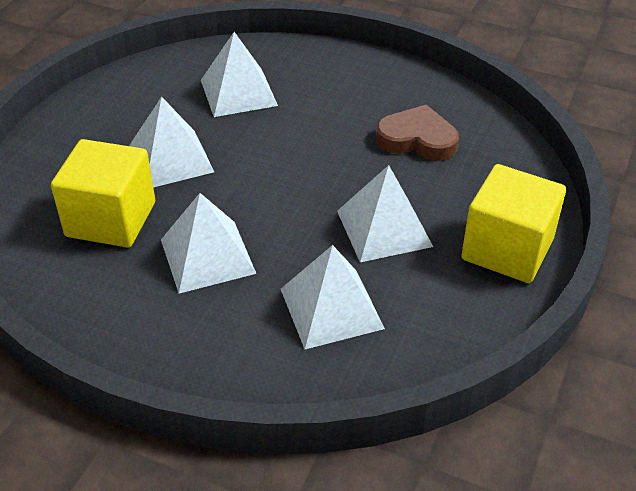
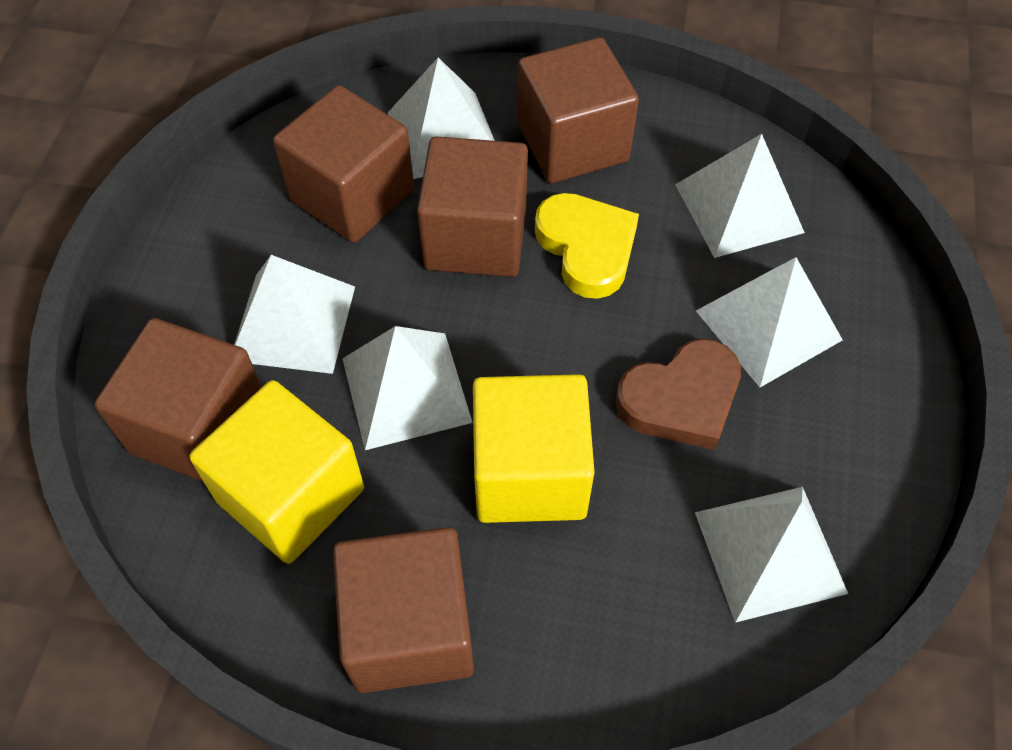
brown cube: 0 -> 5
white pyramid: 5 -> 6
yellow heart: 0 -> 1

